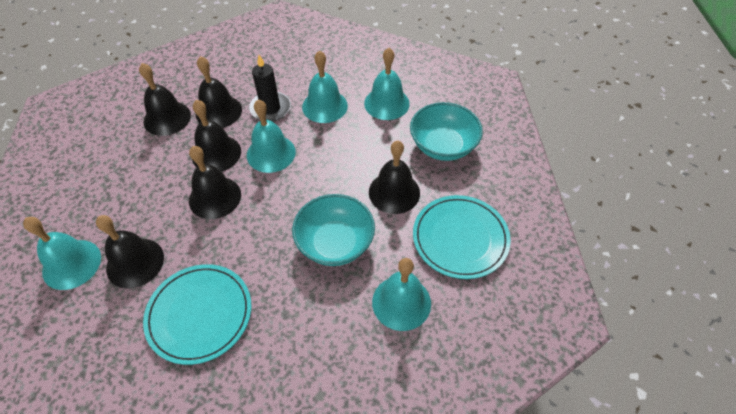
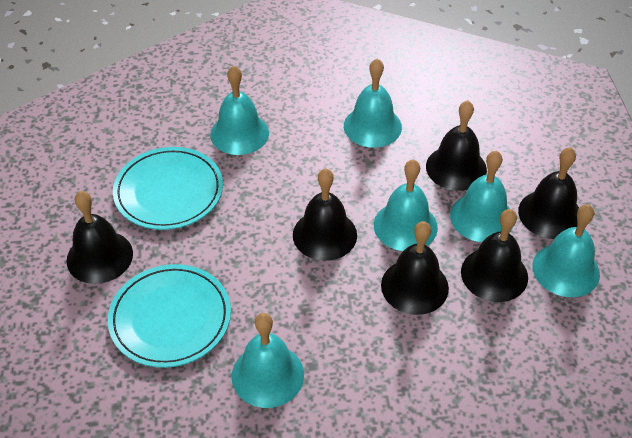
black candle: 1 -> 0
turquoise bell: 5 -> 6
turquoise bowl: 2 -> 0

